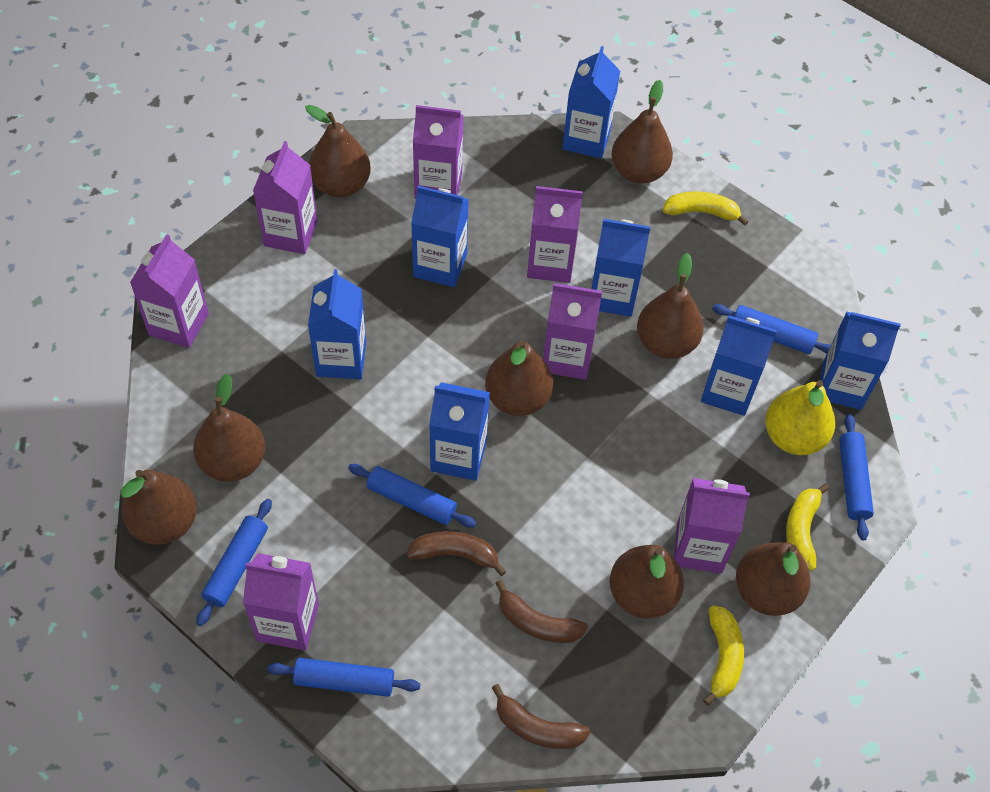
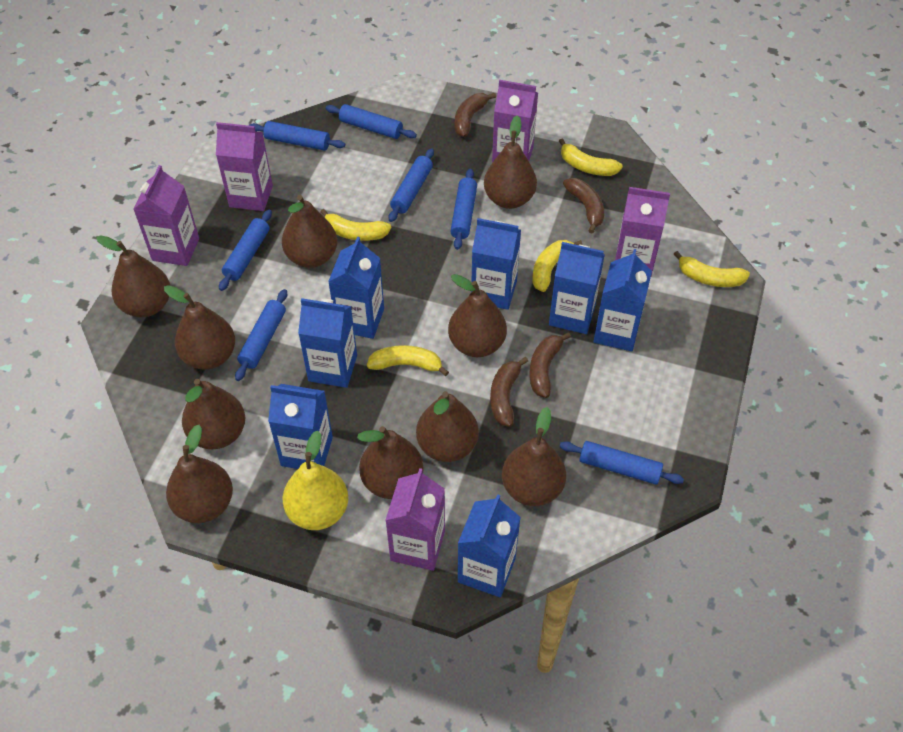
blue rolling pin: 5 -> 7
brown banana: 3 -> 4
brown pear: 8 -> 10
purple carton: 7 -> 5
yellow banana: 3 -> 5

